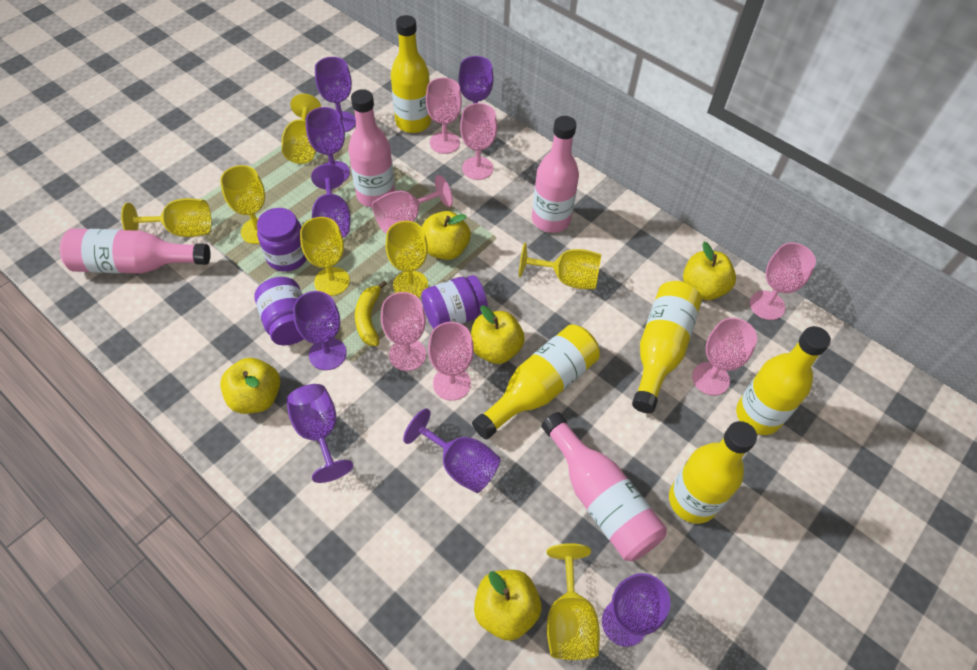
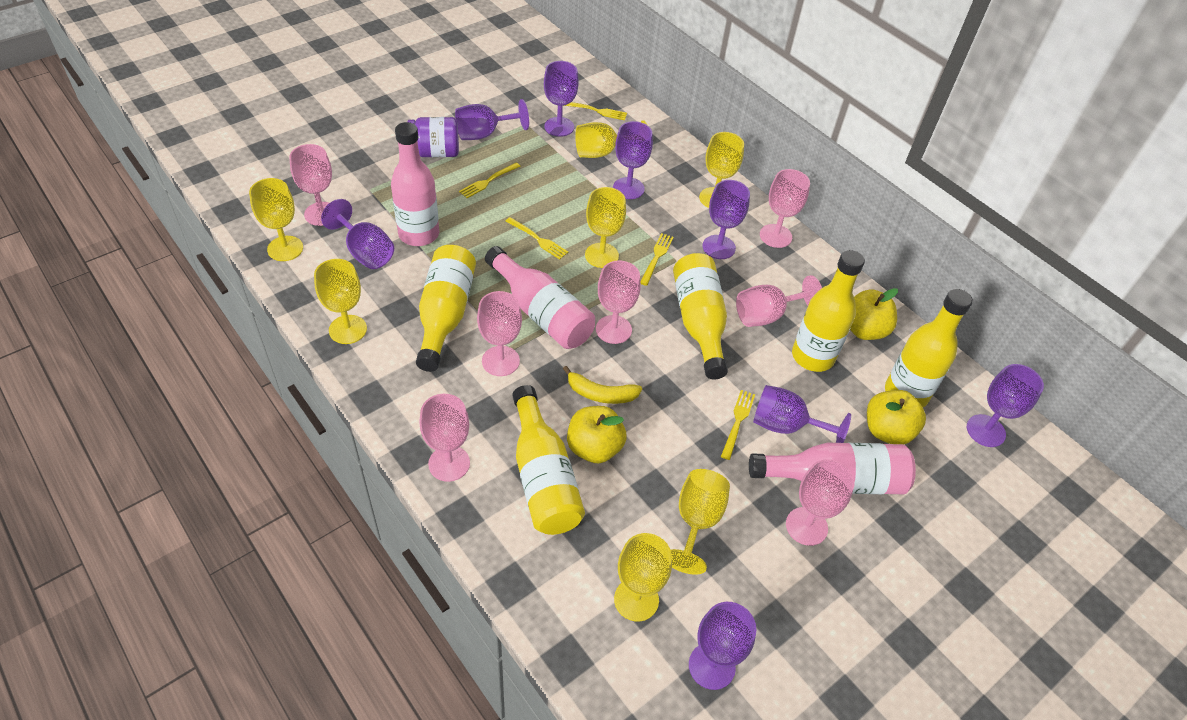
pink bottle: 4 -> 3
purple jar: 3 -> 1
yellow apple: 5 -> 3
yellow fork: 0 -> 5

